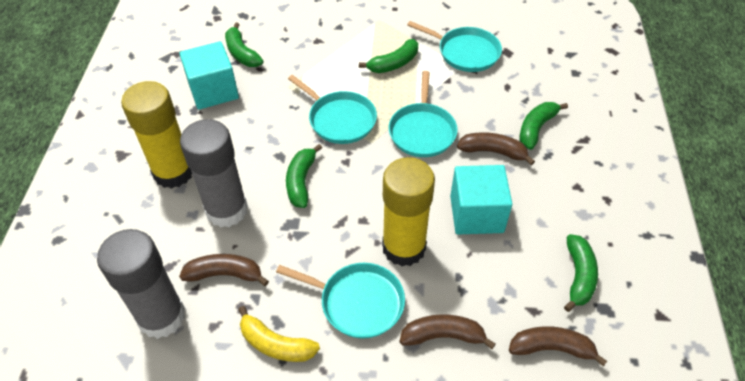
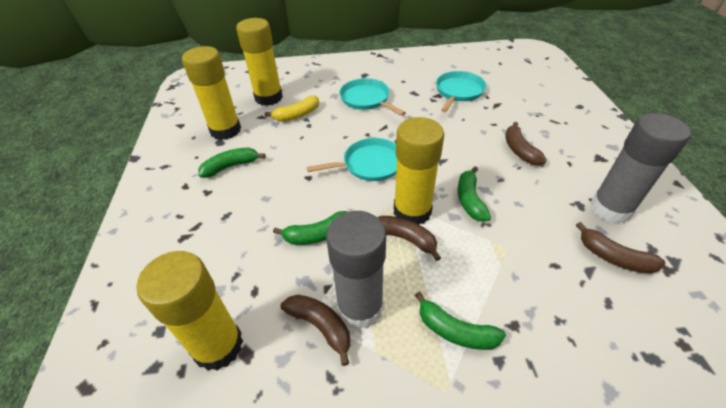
green banana: 5 -> 4
turquoise cube: 2 -> 0
turquoise pan: 4 -> 3
yellow glue stick: 2 -> 4

